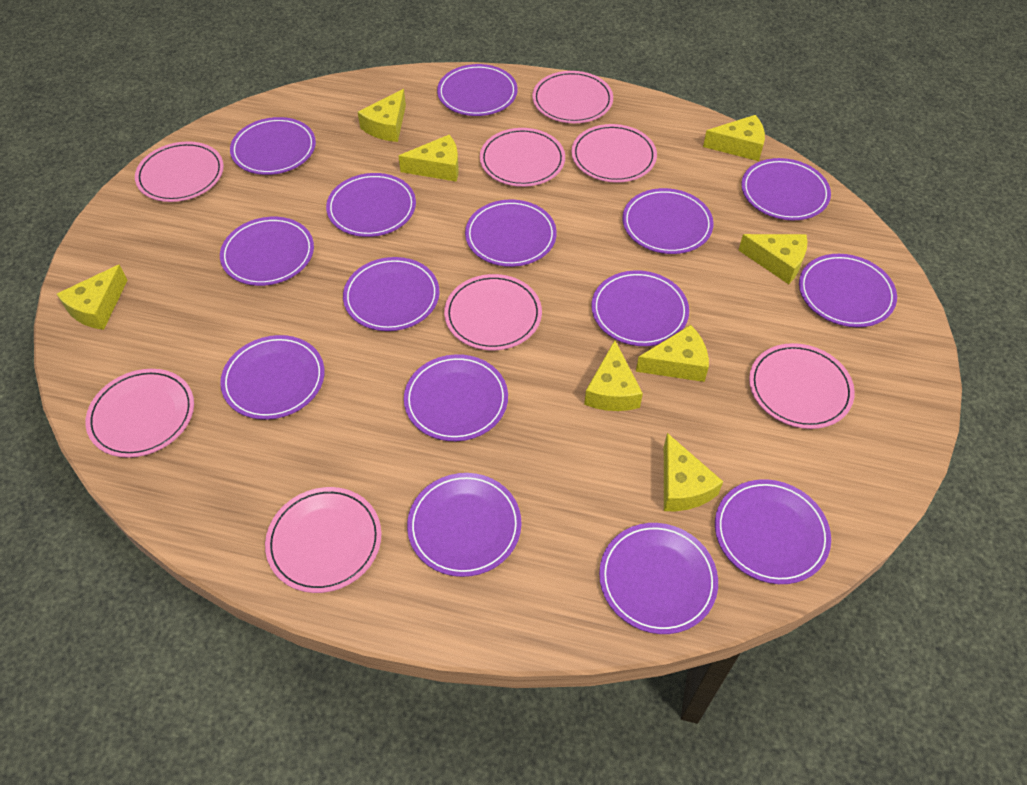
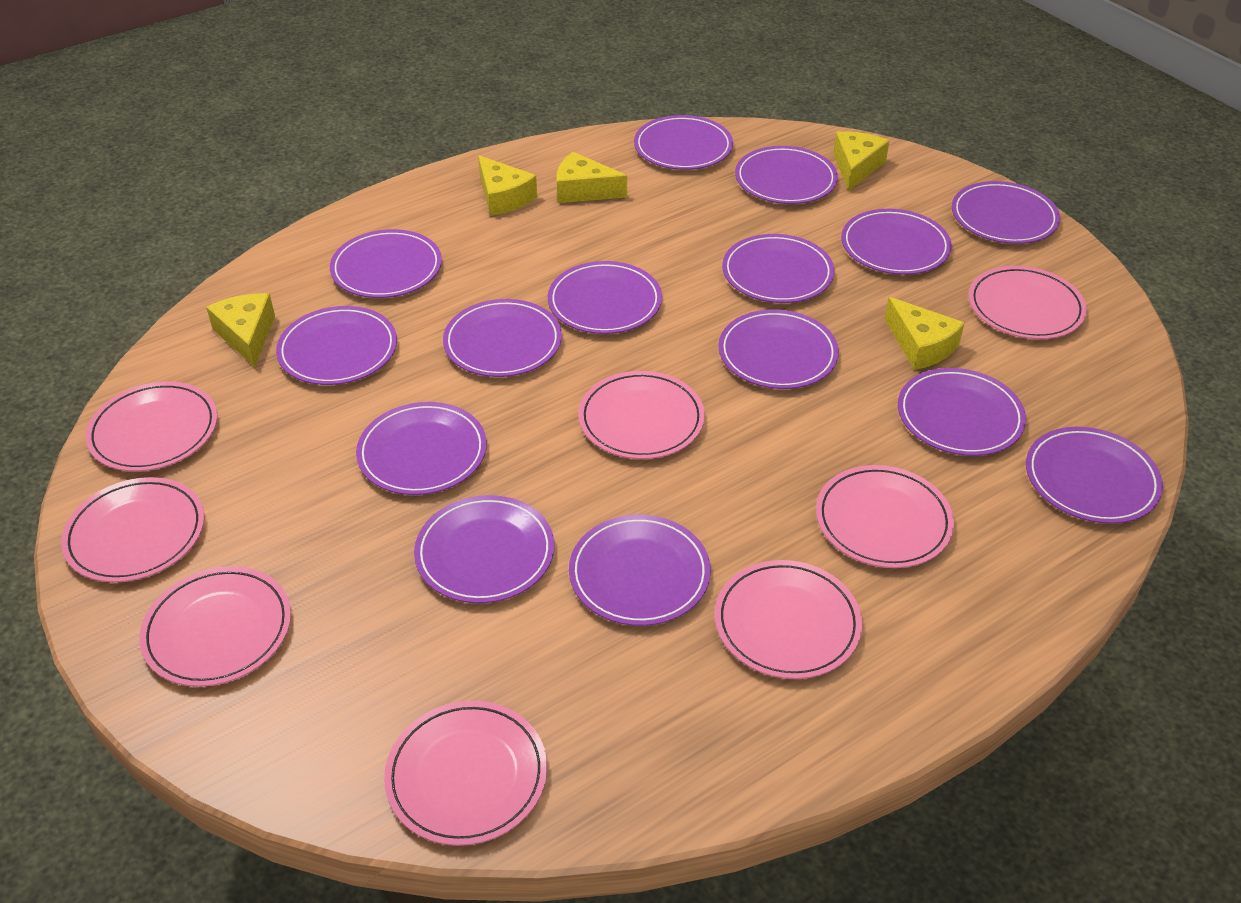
yellow cheese: 8 -> 5

